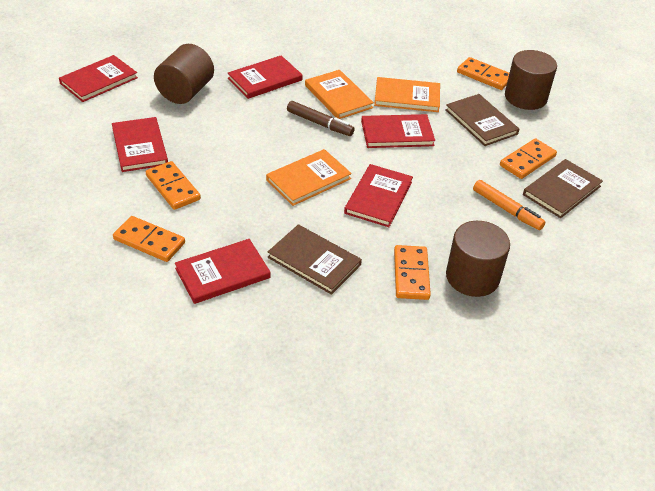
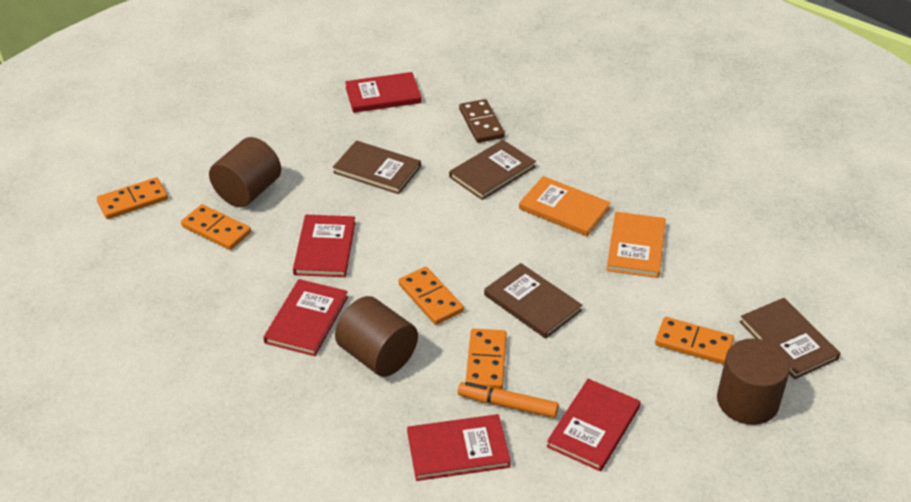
brown book: 3 -> 4
brown domino: 0 -> 1
brown marker: 1 -> 0
orange book: 3 -> 2
red book: 6 -> 5

